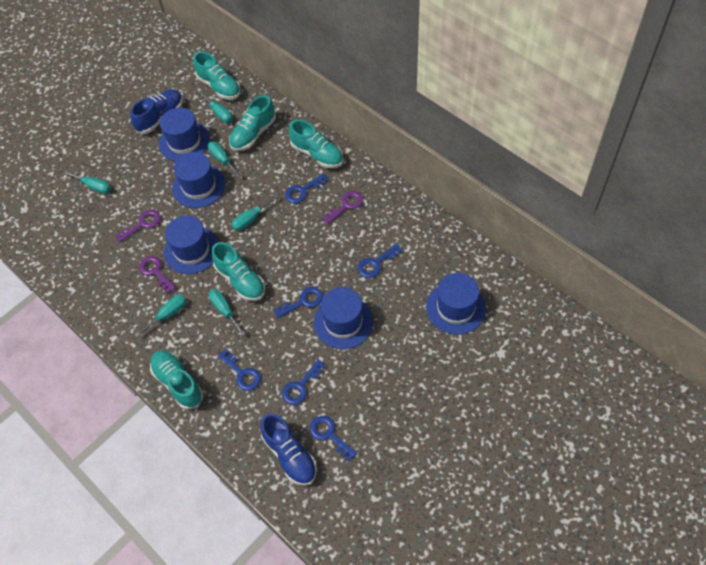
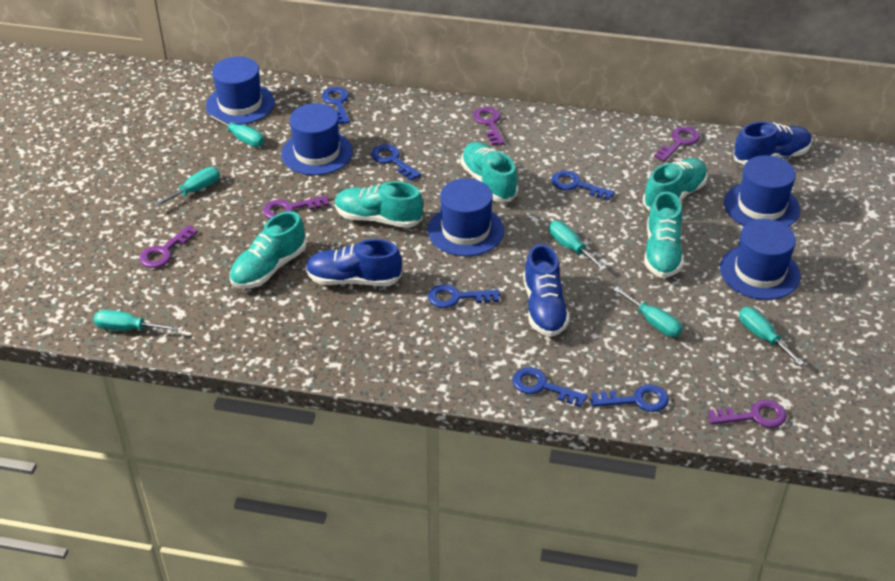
blue shoe: 2 -> 3
purple key: 3 -> 5

